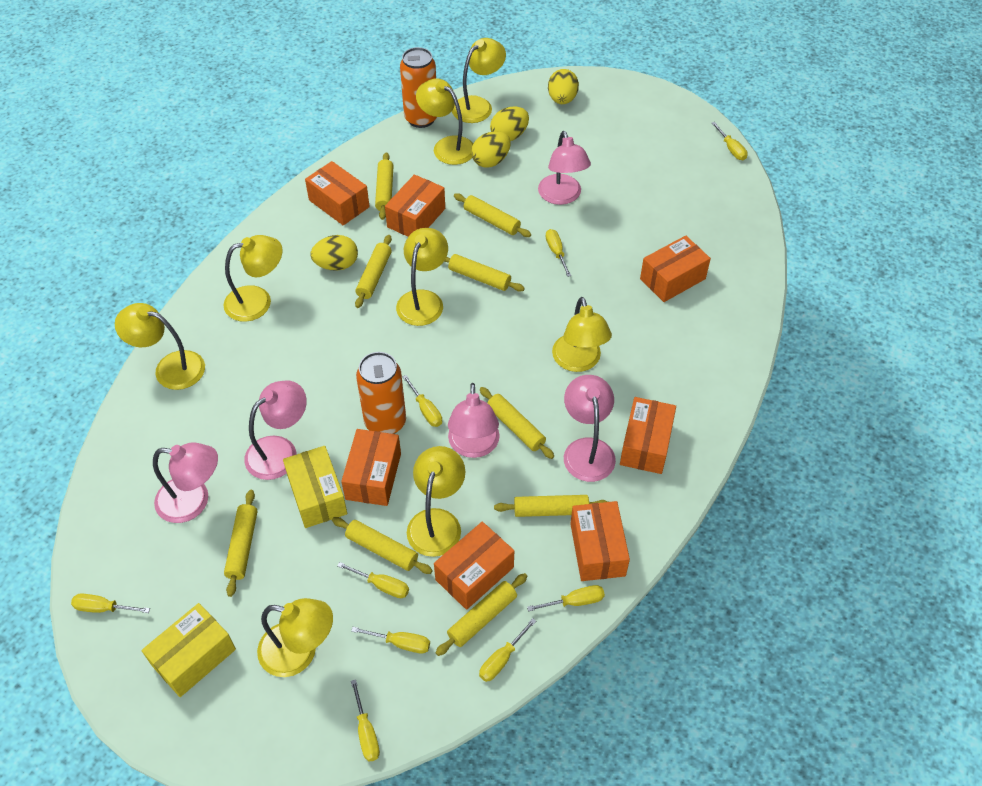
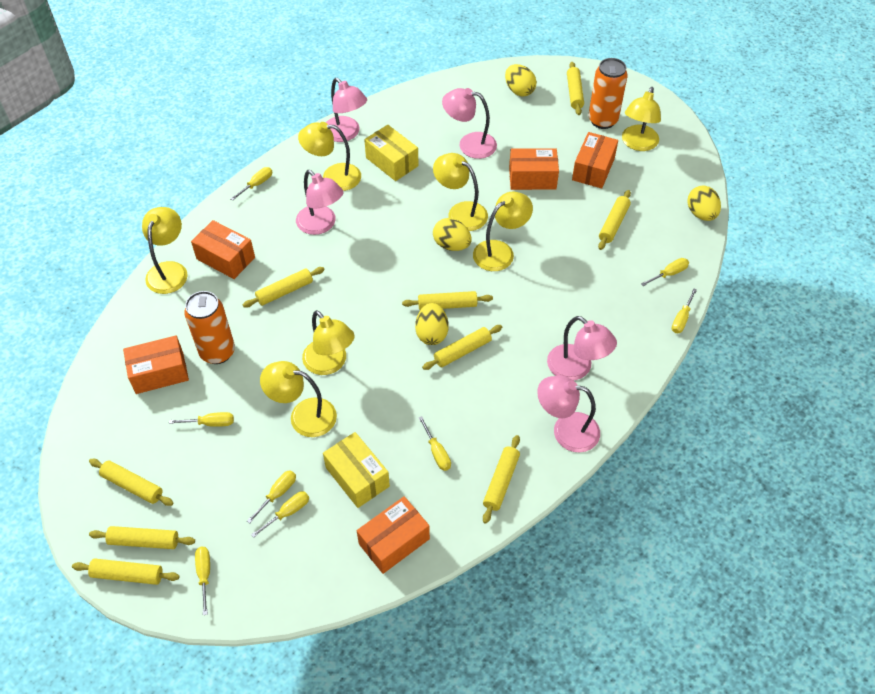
orange box: 7 -> 5
yellow lamp: 8 -> 7
yellow screwdriver: 9 -> 8

